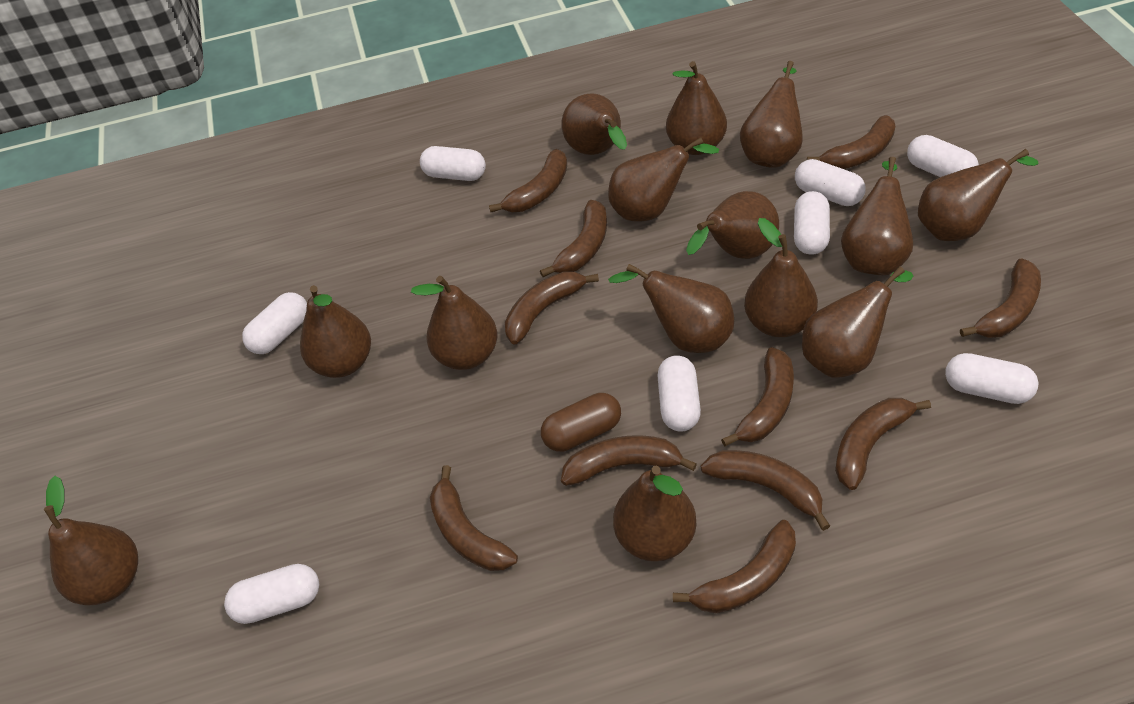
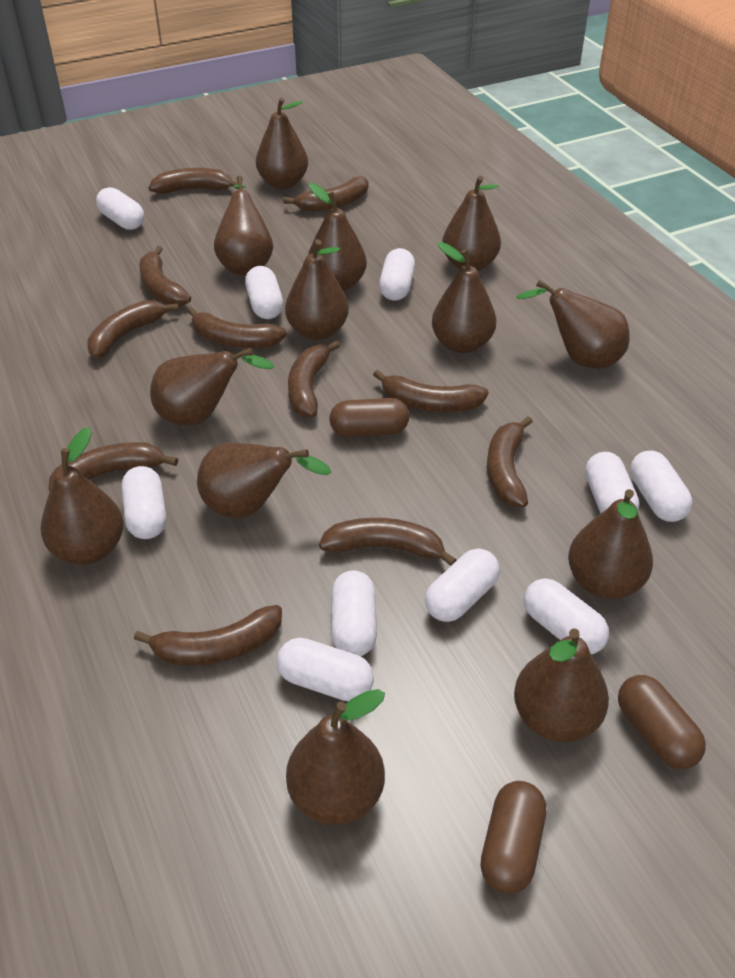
brown capsule: 1 -> 3
brown pear: 14 -> 13
white capsule: 8 -> 10

